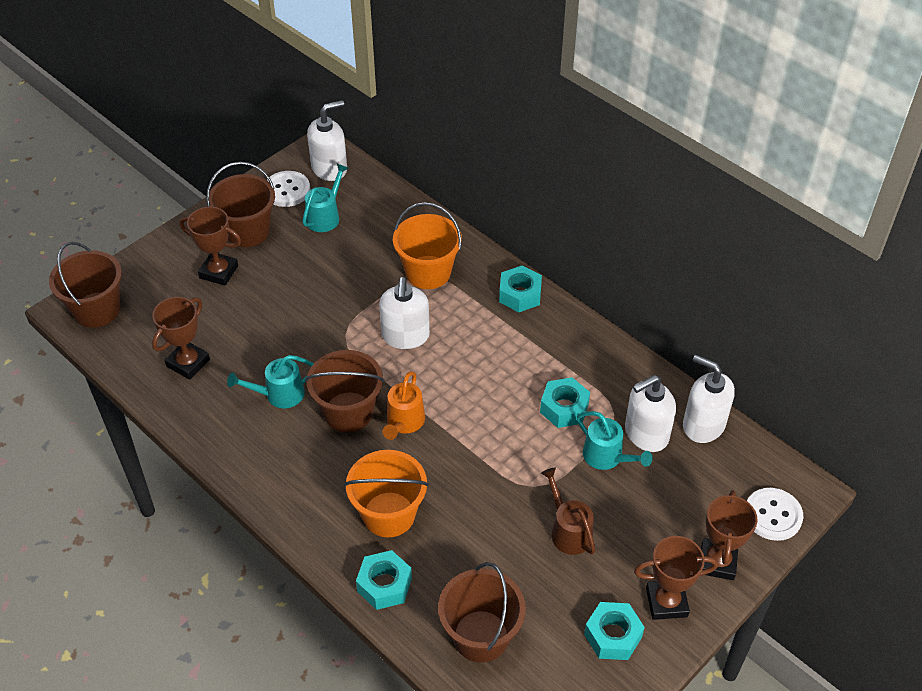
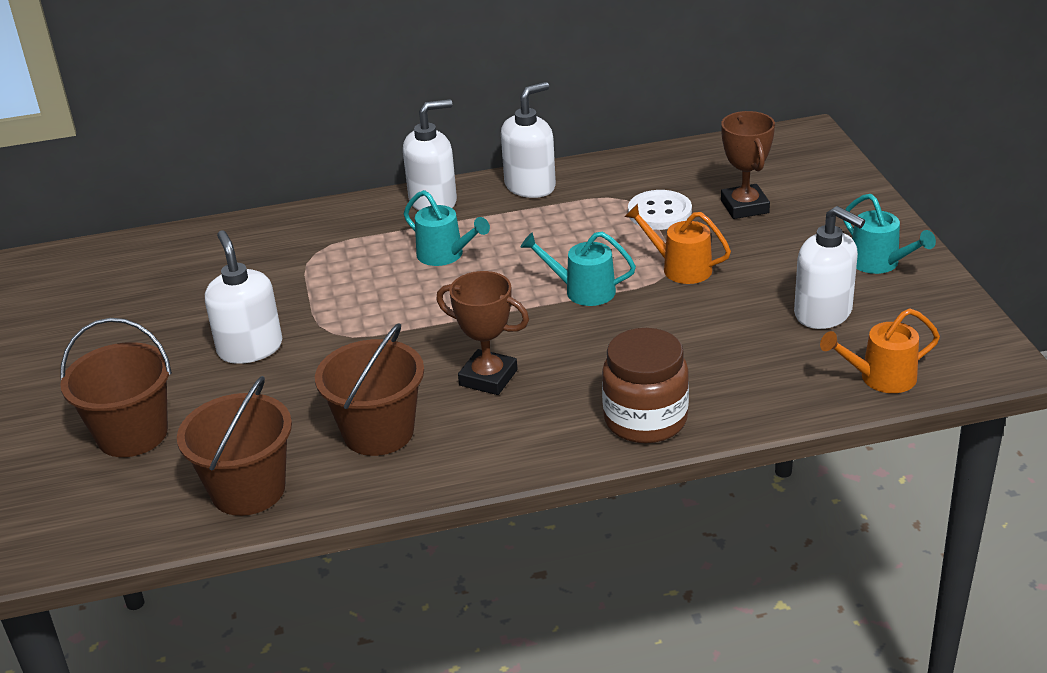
brown bucket: 4 -> 3
brown jar: 0 -> 1
brown trophy: 4 -> 2
brown watering can: 1 -> 0
orange bucket: 2 -> 0
orange watering can: 1 -> 2
turquoise nut: 4 -> 0
white button: 2 -> 1

